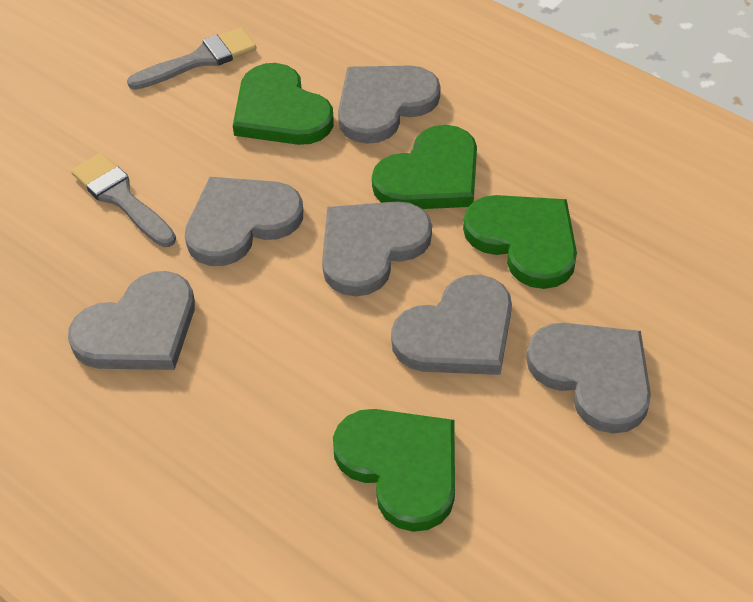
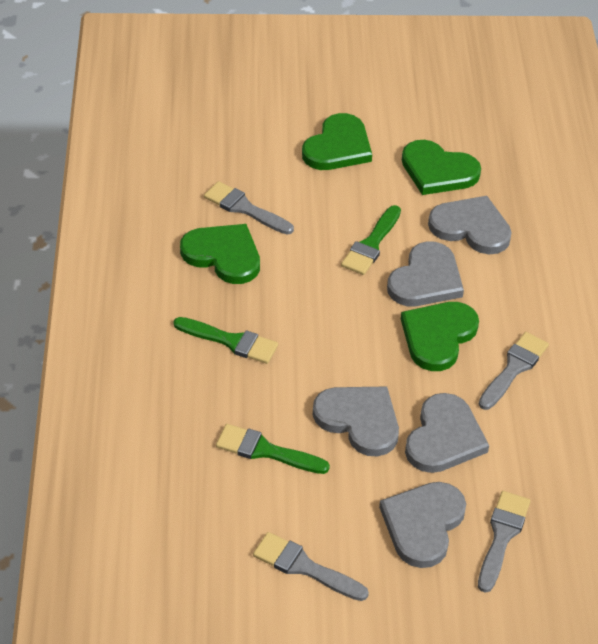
green brush: 0 -> 3
grey brush: 2 -> 4
grey heart: 6 -> 5

